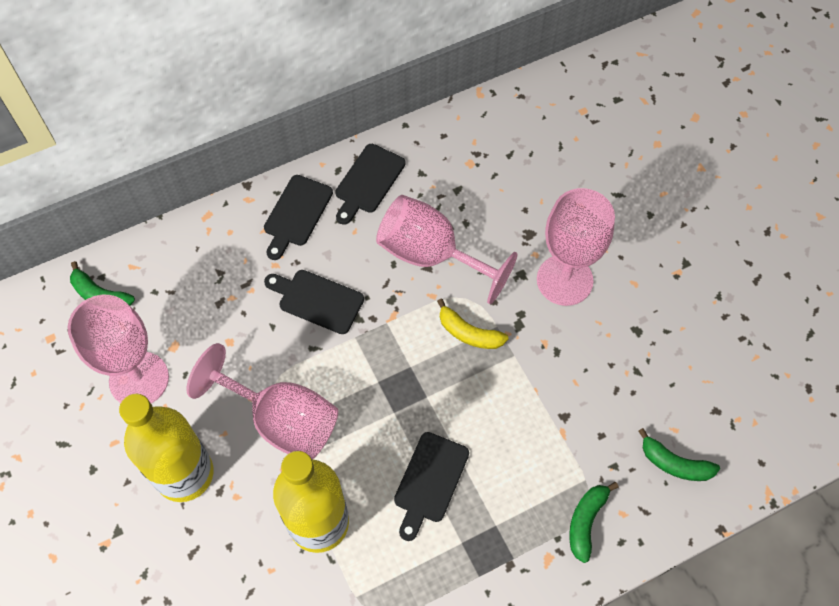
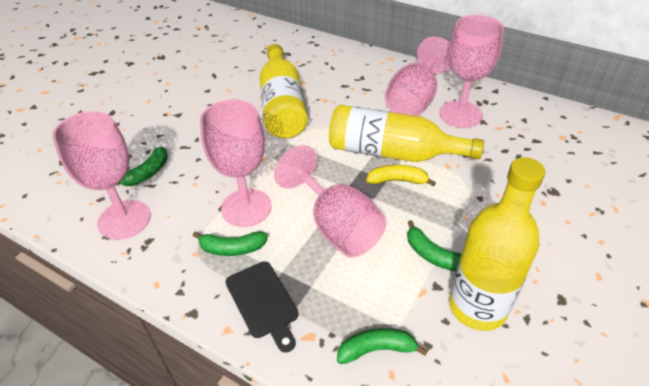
black cutting board: 4 -> 1
green banana: 3 -> 4
pink goblet: 4 -> 5
yellow bottle: 2 -> 3

